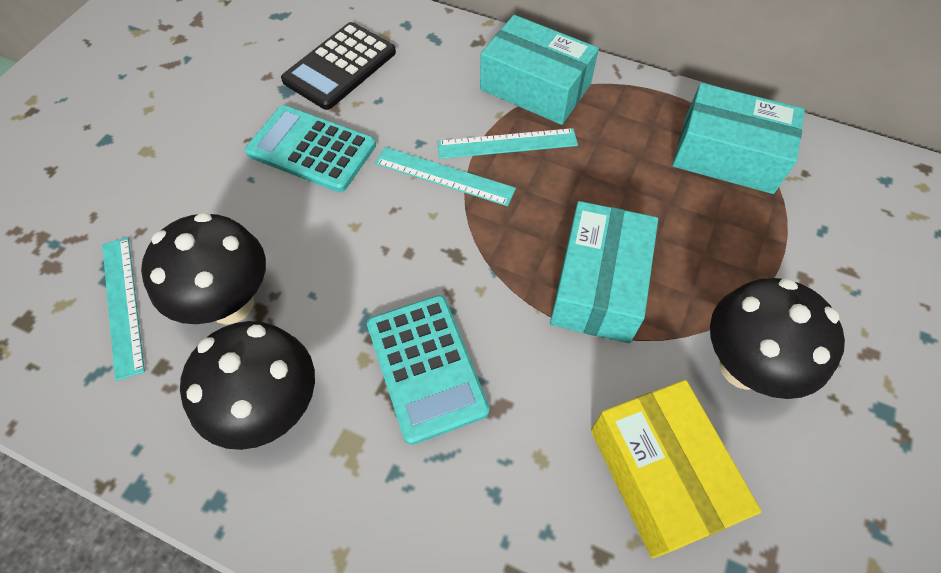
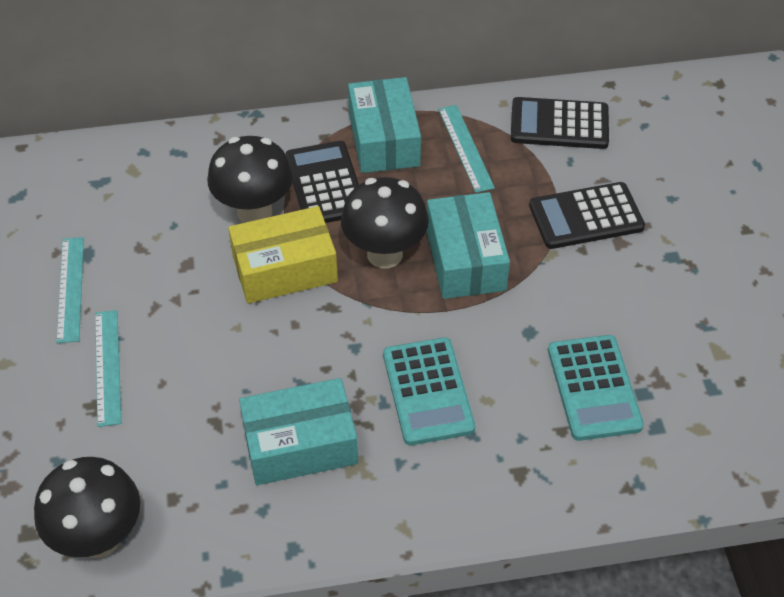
black calculator: 1 -> 3

